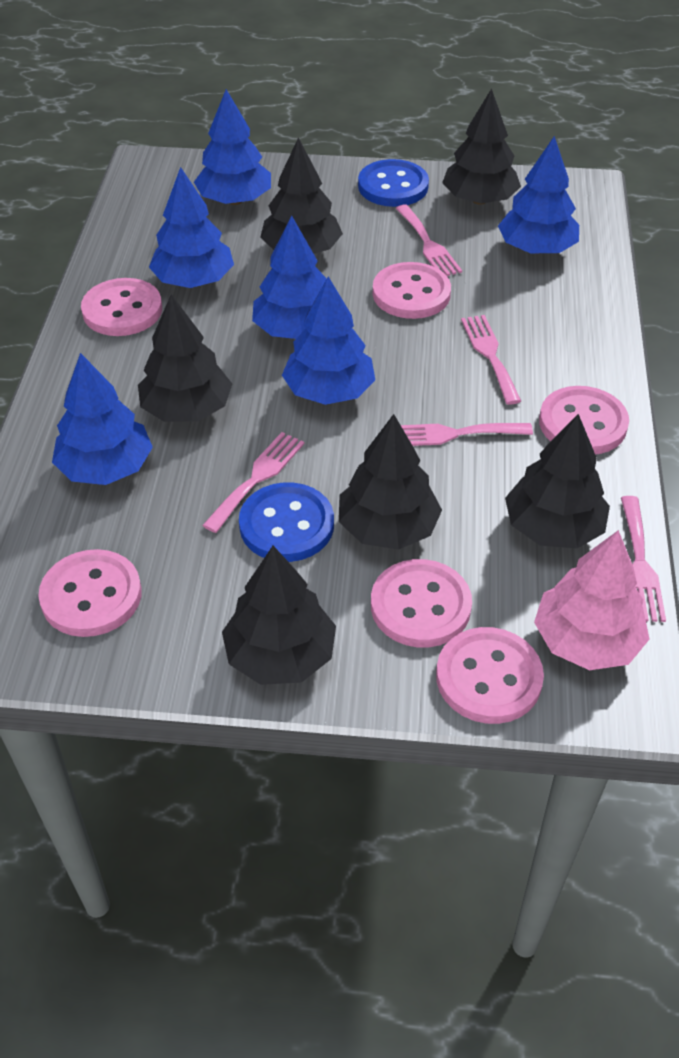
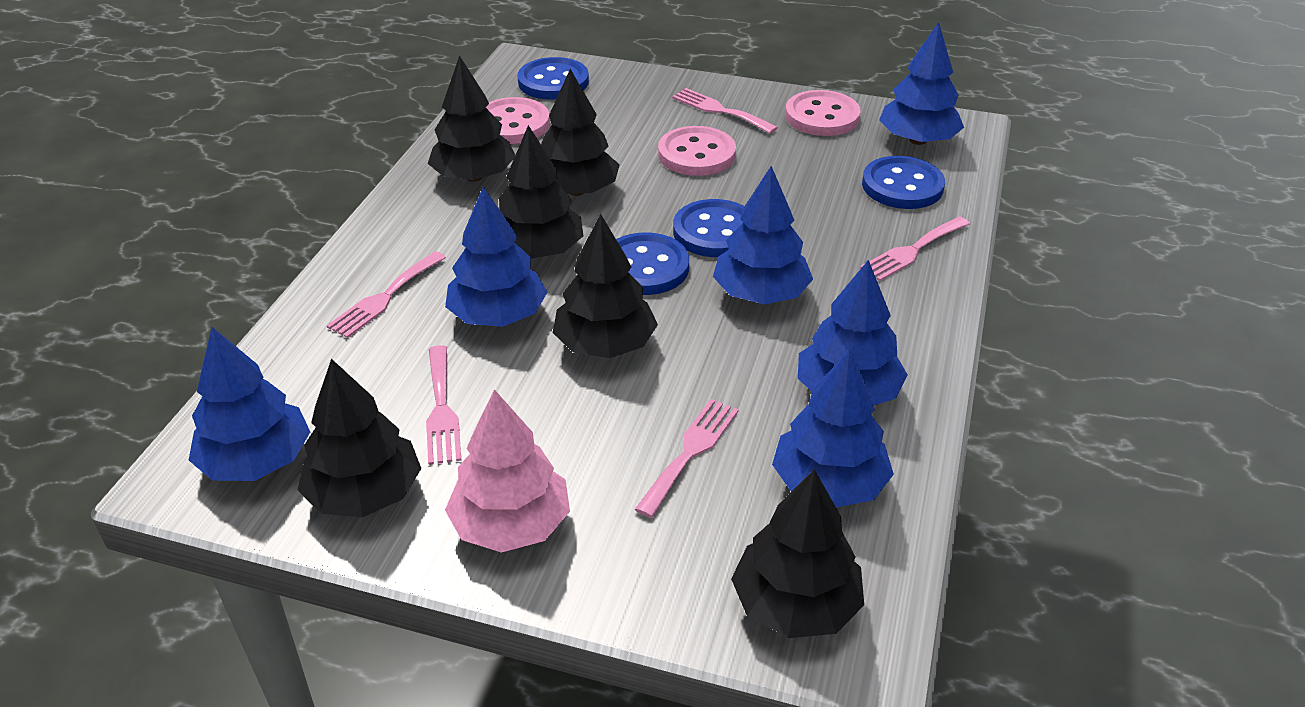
blue button: 2 -> 4
pink button: 6 -> 3

